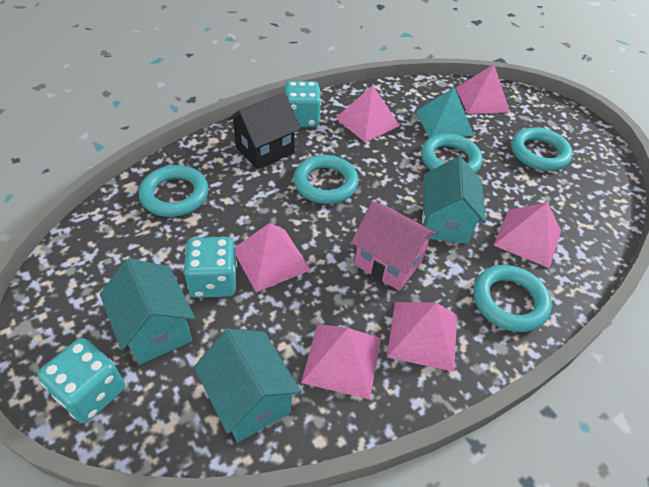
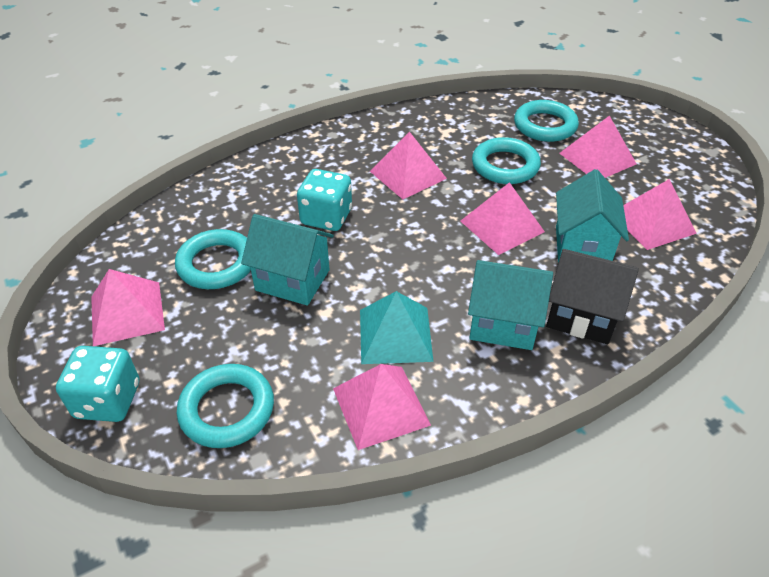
pink house: 1 -> 0
turquoise dice: 3 -> 2
turquoise ring: 5 -> 4

